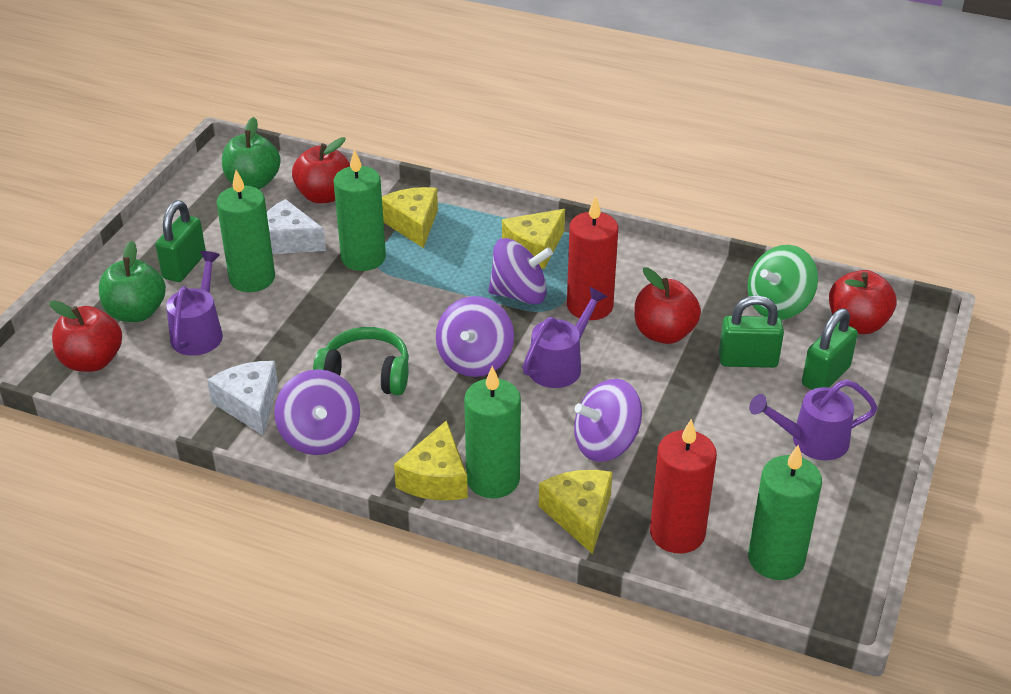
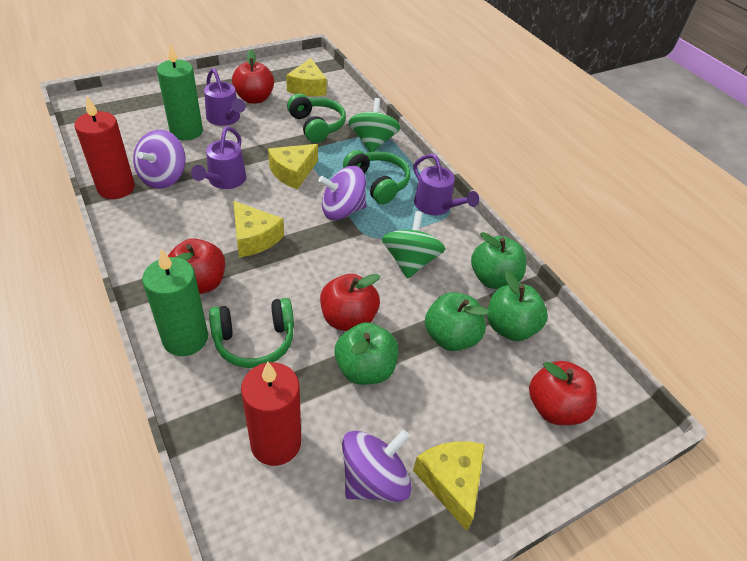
green apple: 2 -> 4
green candle: 4 -> 2
green headphones: 1 -> 3
green padlock: 3 -> 0
green spinning top: 1 -> 2
purple spinning top: 4 -> 3
white cheese: 2 -> 0

